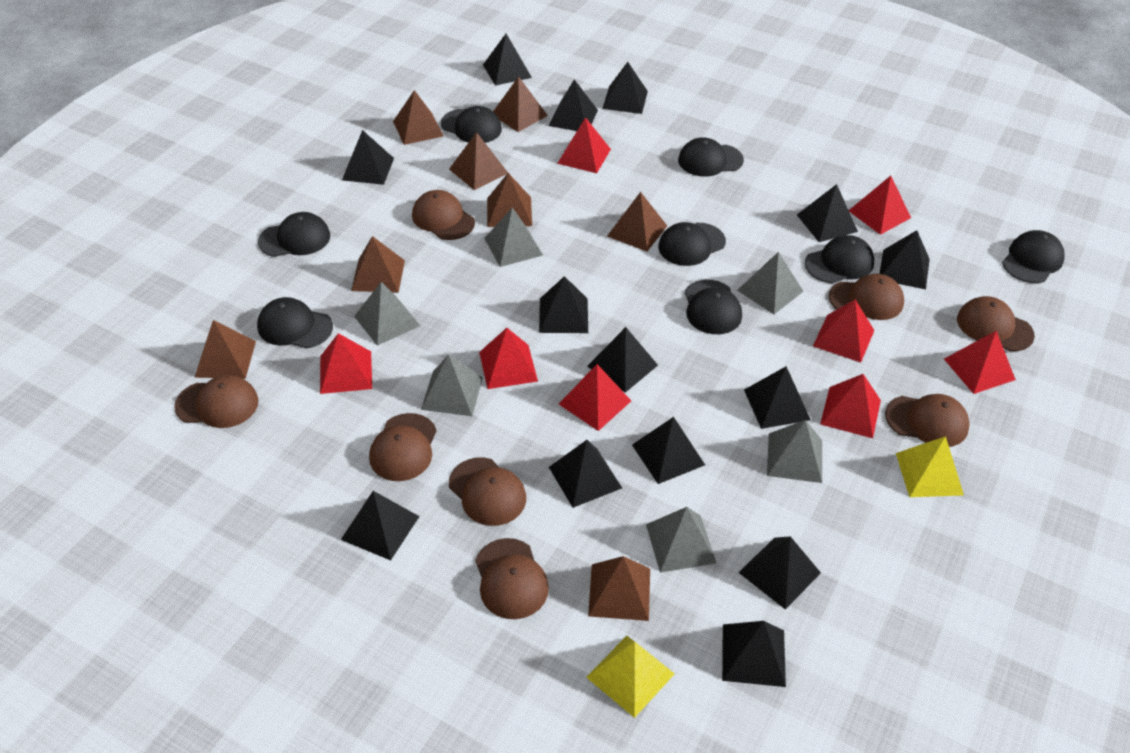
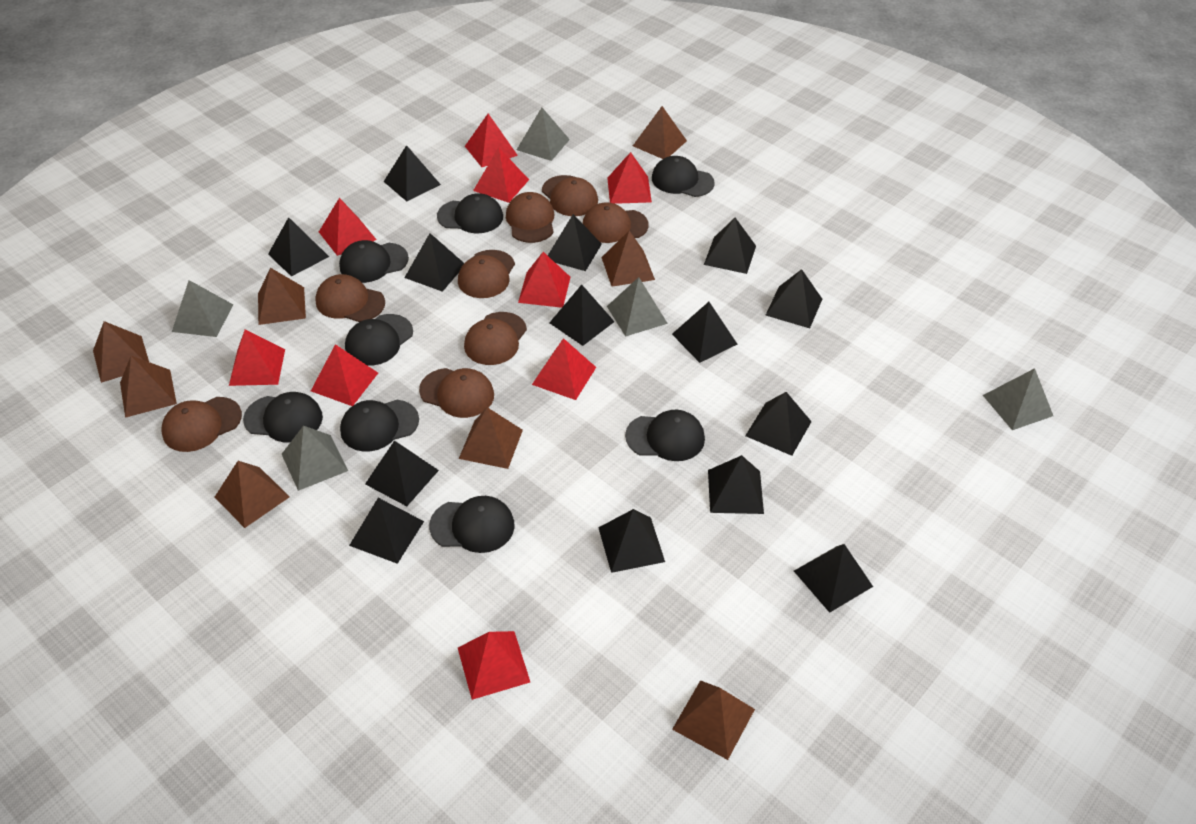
grey pyramid: 6 -> 5
red pyramid: 8 -> 9
yellow pyramid: 2 -> 0

